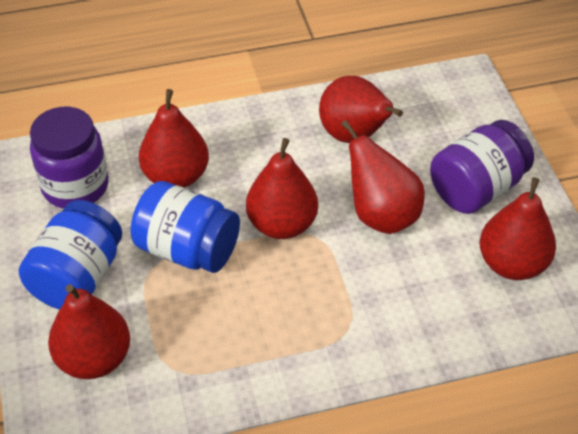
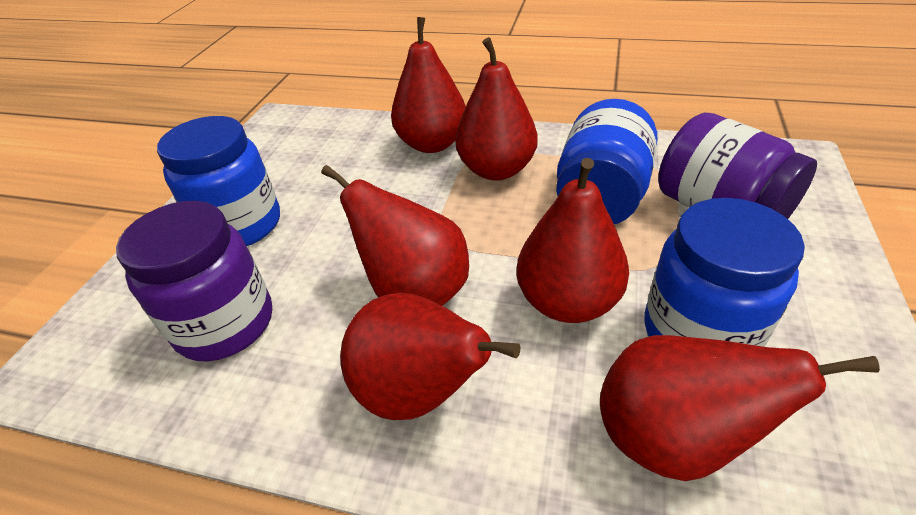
blue jar: 2 -> 3

